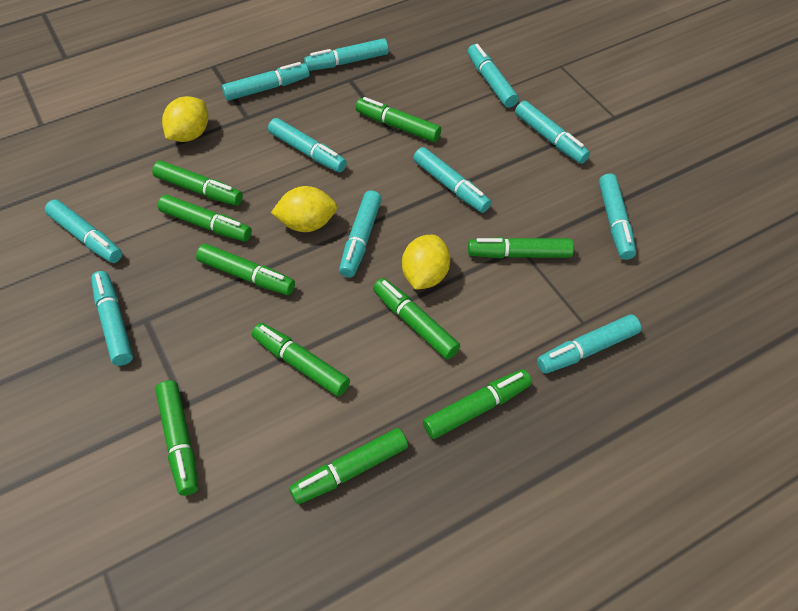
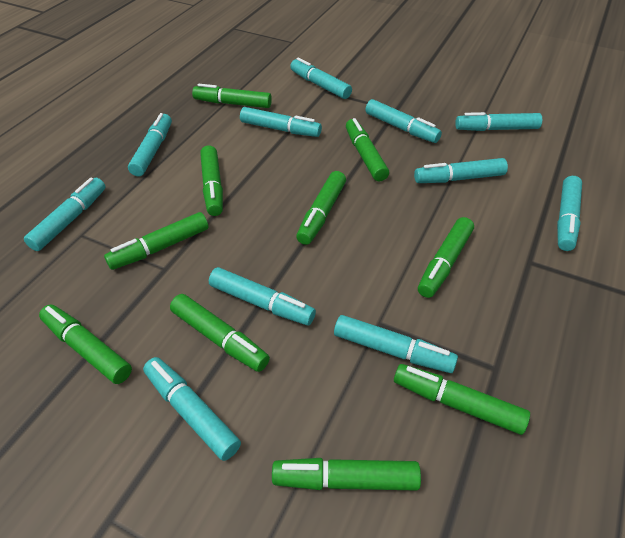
yellow lemon: 3 -> 0

